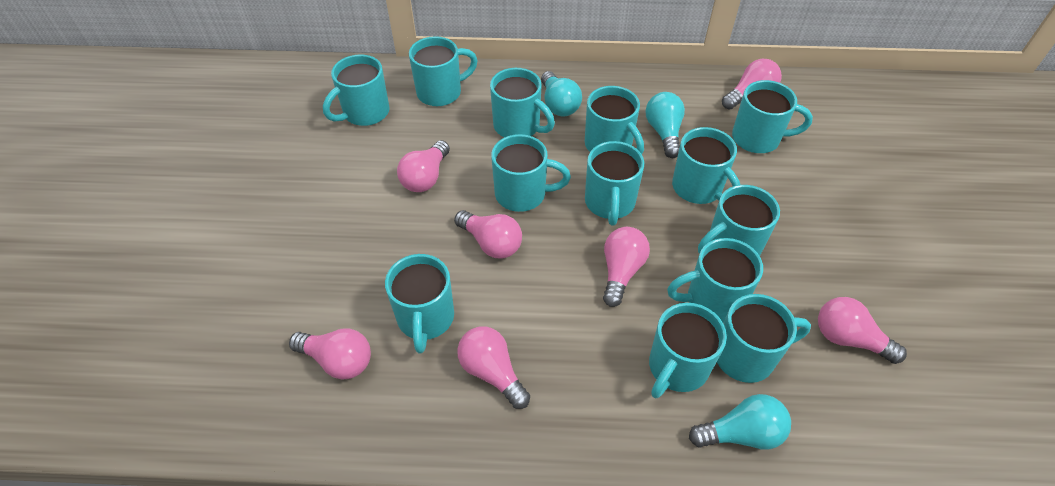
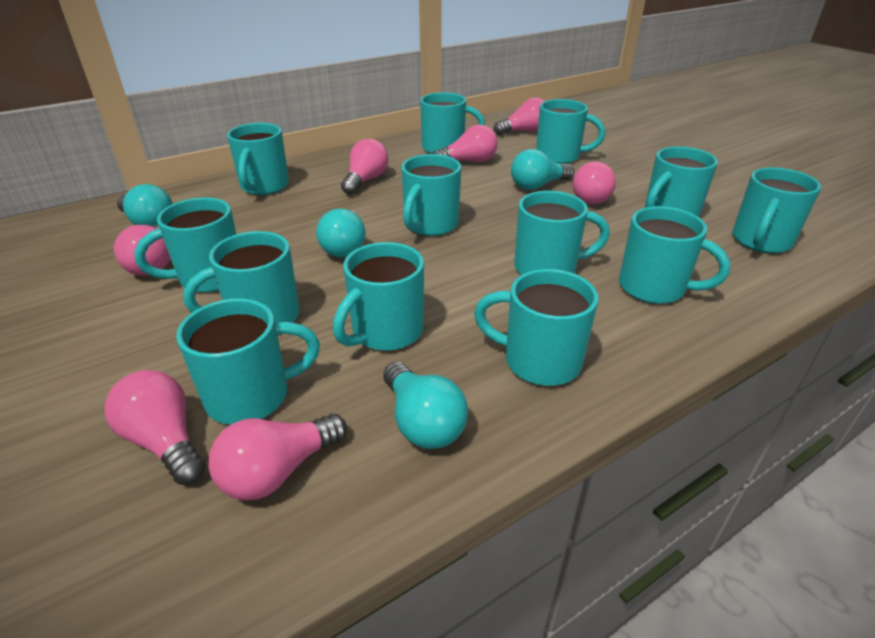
turquoise light bulb: 3 -> 4

